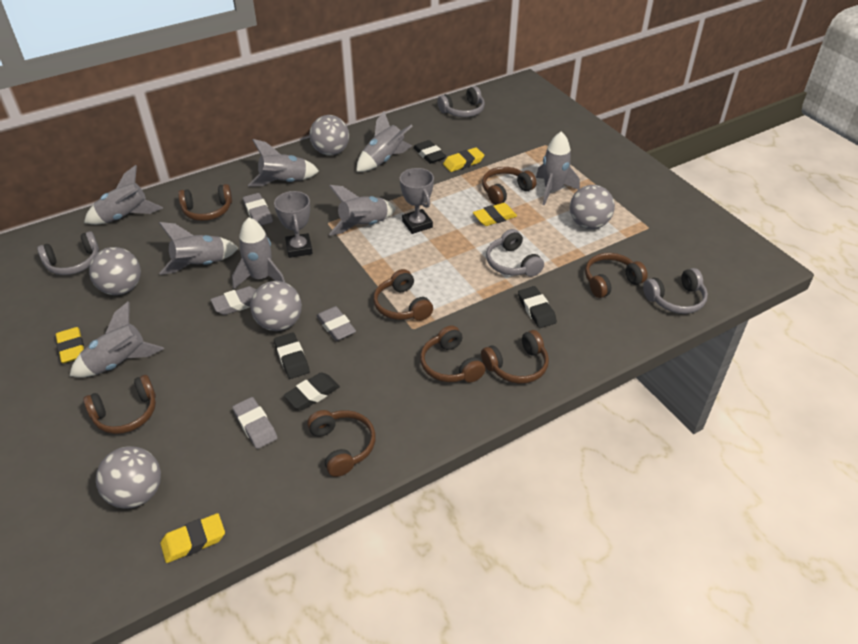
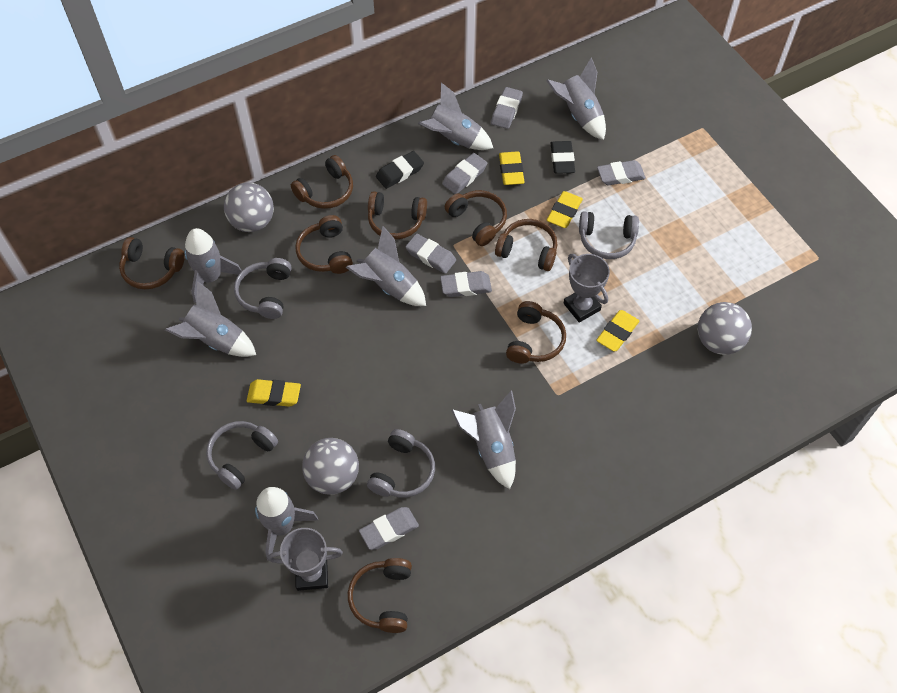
black eraser: 4 -> 2
grey ball: 5 -> 3
grey eraser: 4 -> 6
grey rocket: 8 -> 7

